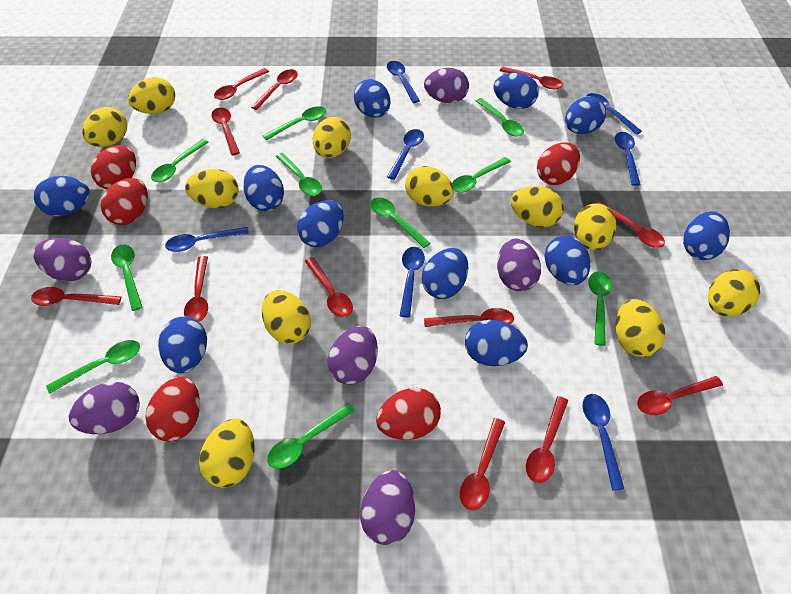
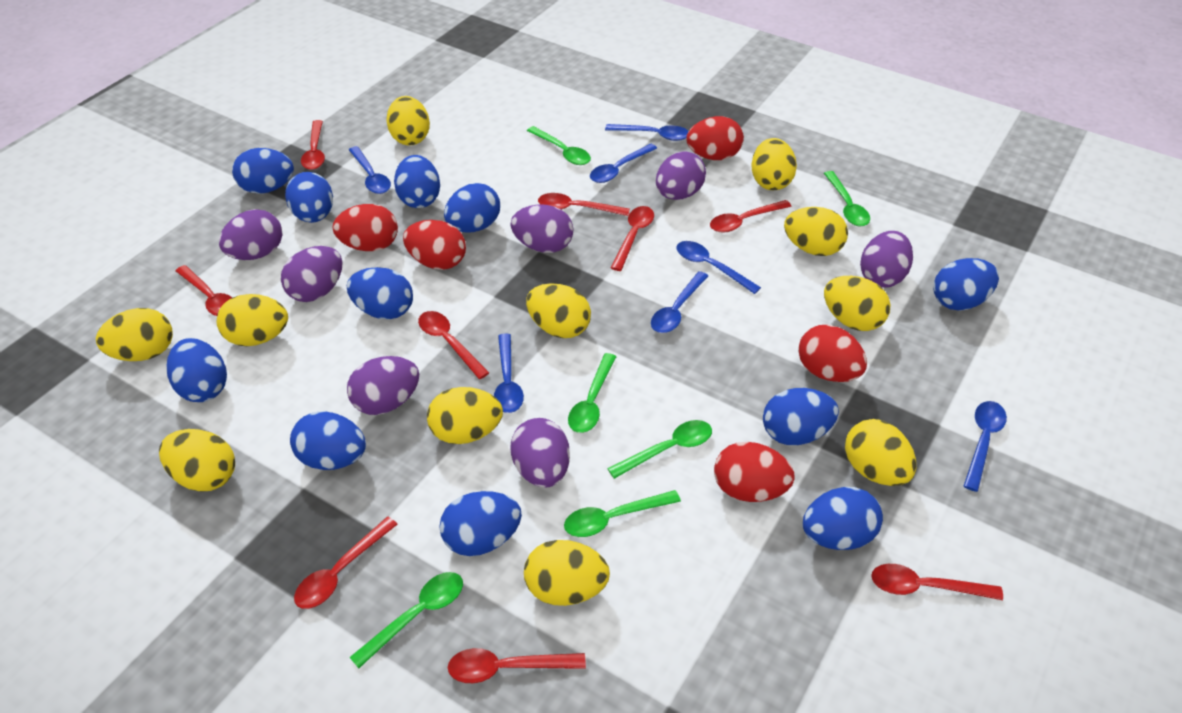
green spoon: 10 -> 6
purple egg: 6 -> 7
red spoon: 12 -> 9

